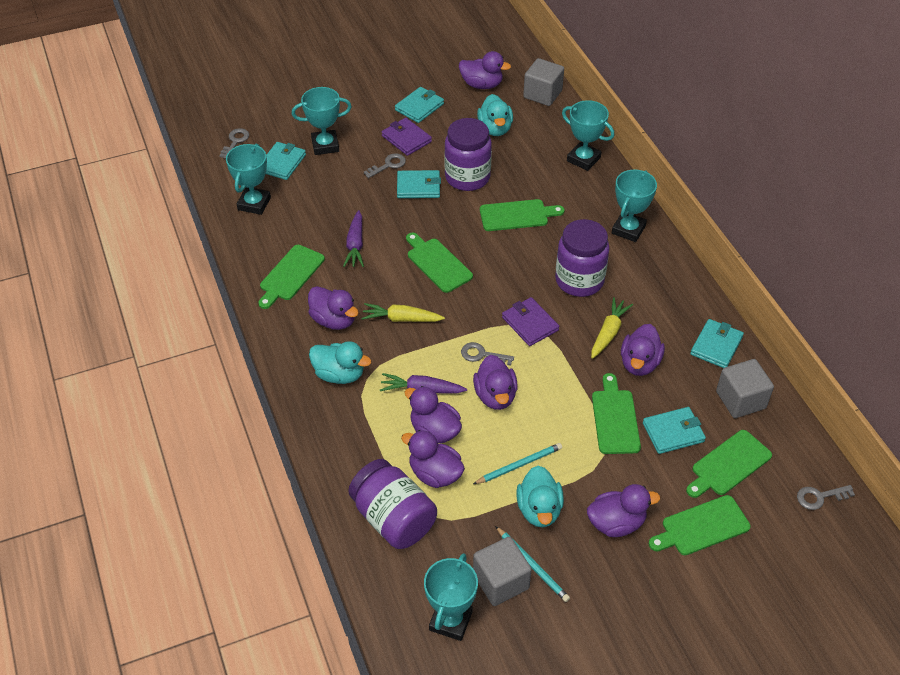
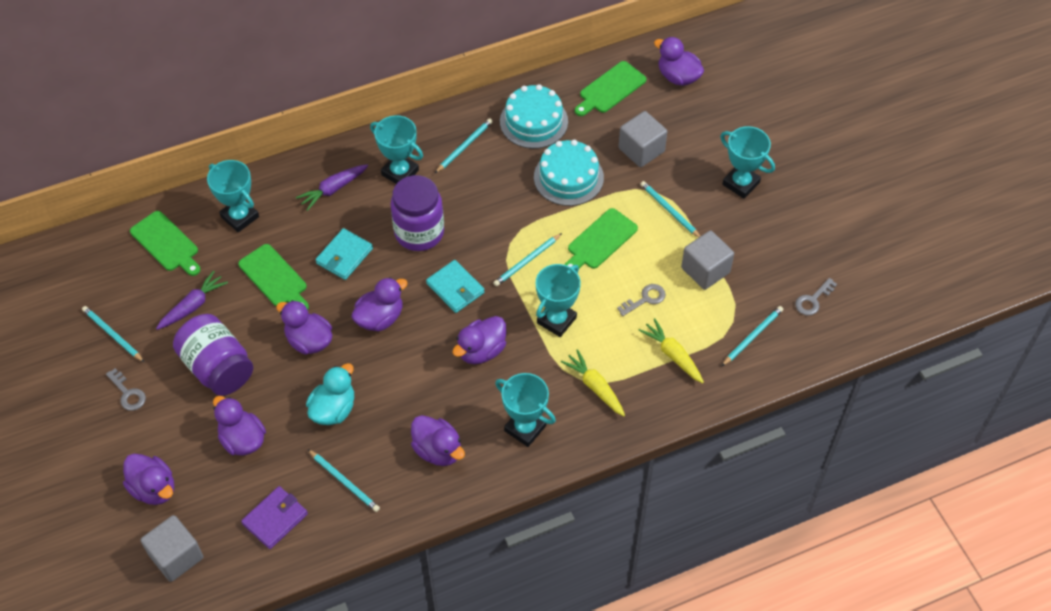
green cutting board: 6 -> 4
grey key: 4 -> 3
purple jar: 3 -> 2
purple wallet: 2 -> 1
turquoise cake: 0 -> 2
turquoise duck: 3 -> 1
turquoise pencil: 2 -> 6
turquoise wallet: 5 -> 2

